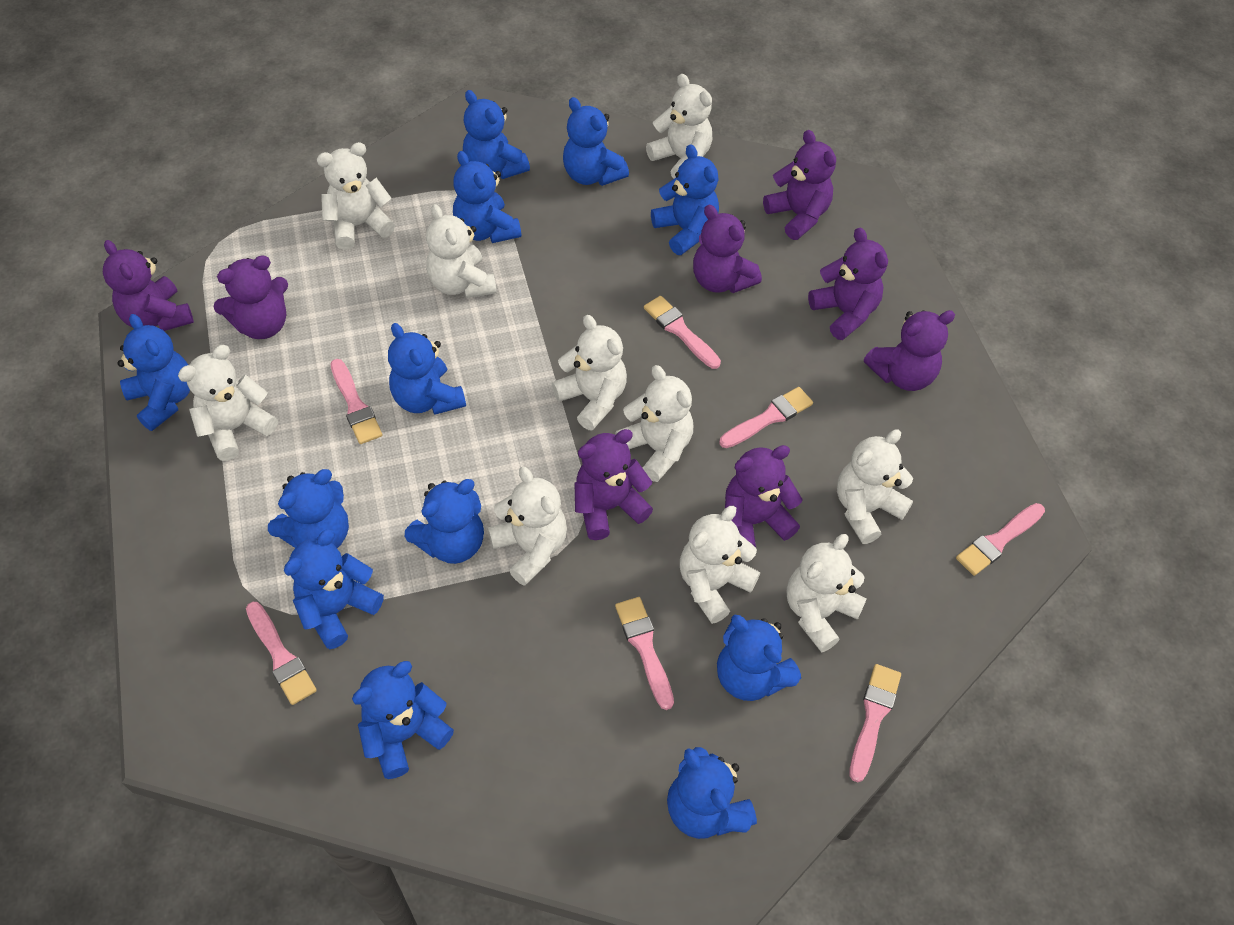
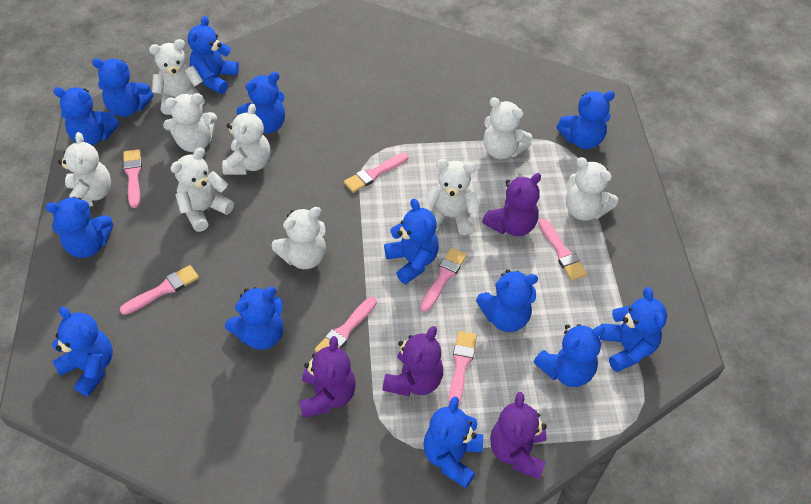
blue teddy bear: 12 -> 13
purple teddy bear: 8 -> 4
white teddy bear: 10 -> 9

